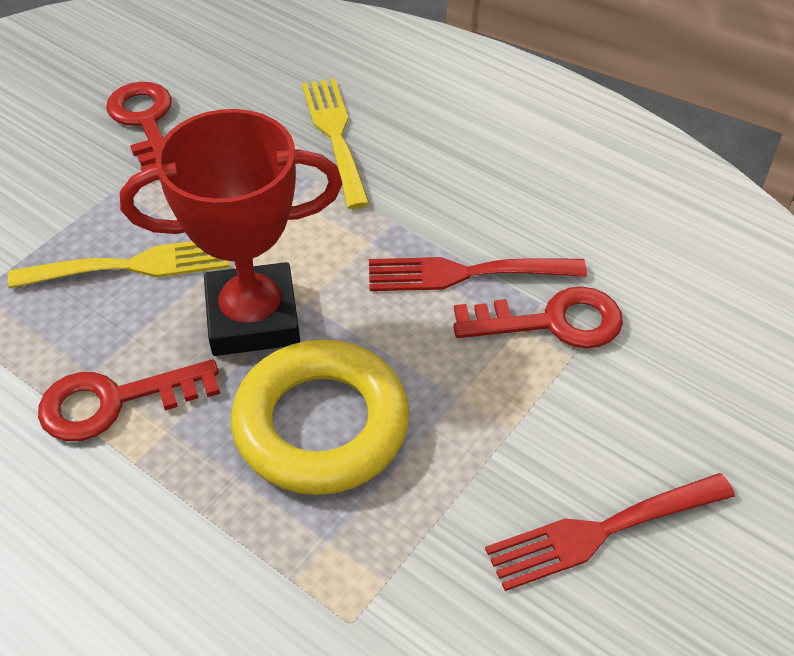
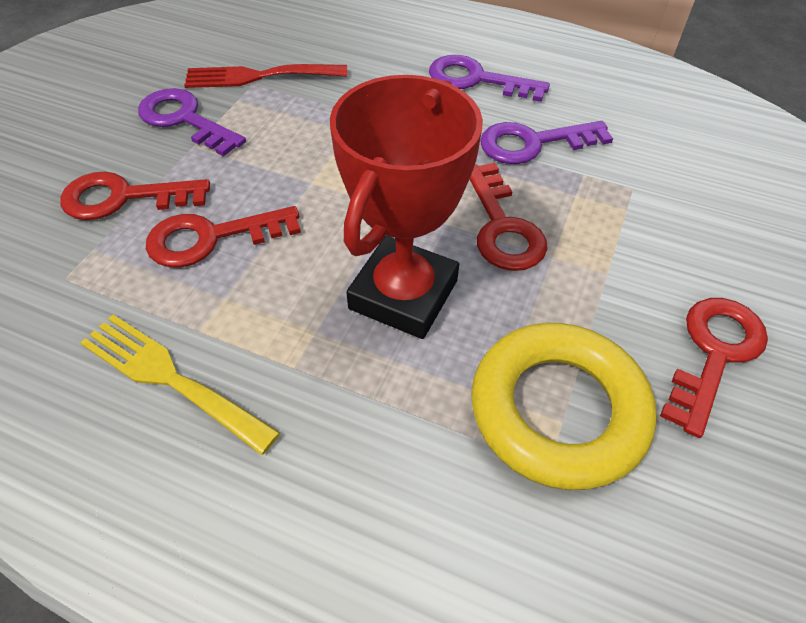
purple key: 0 -> 3
red fork: 2 -> 1
red key: 3 -> 4
yellow fork: 2 -> 1

